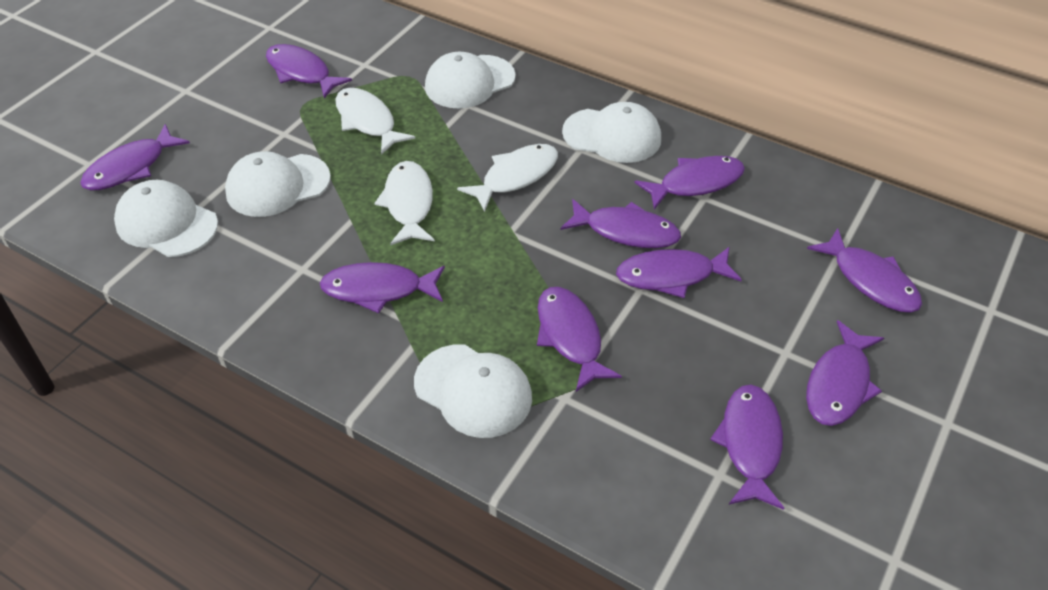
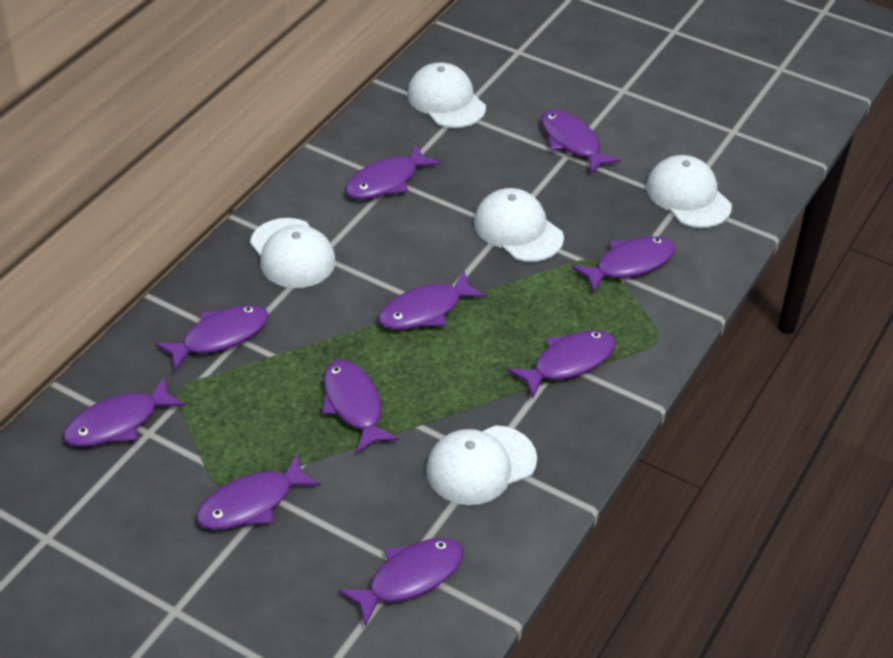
white fish: 3 -> 0

